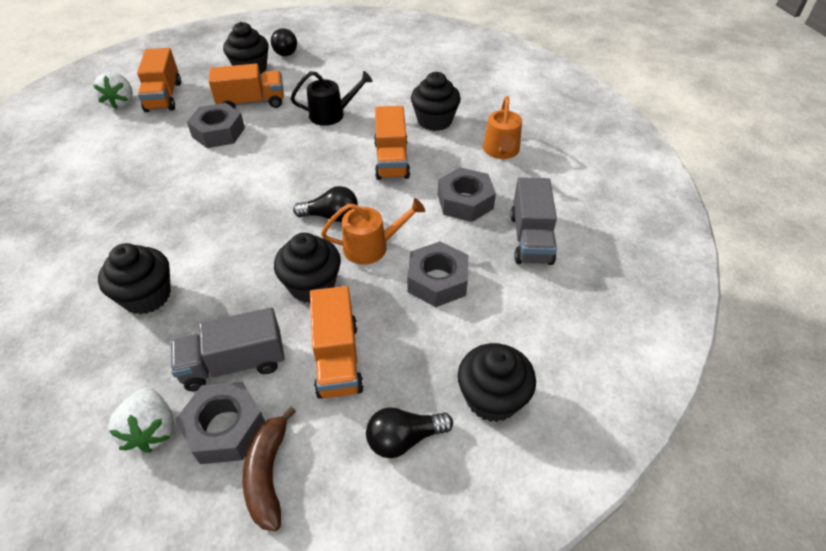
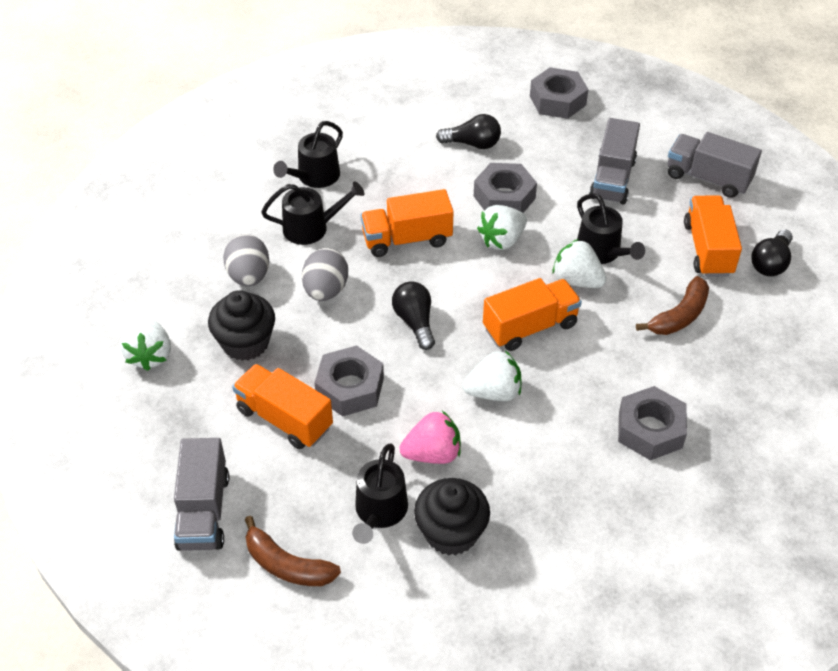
black cupcake: 5 -> 2
black watering can: 1 -> 4
brown banana: 1 -> 2
grey egg: 0 -> 2
grey truck: 2 -> 3
orange watering can: 2 -> 0
pink strawberry: 0 -> 1
white strawberry: 2 -> 4

